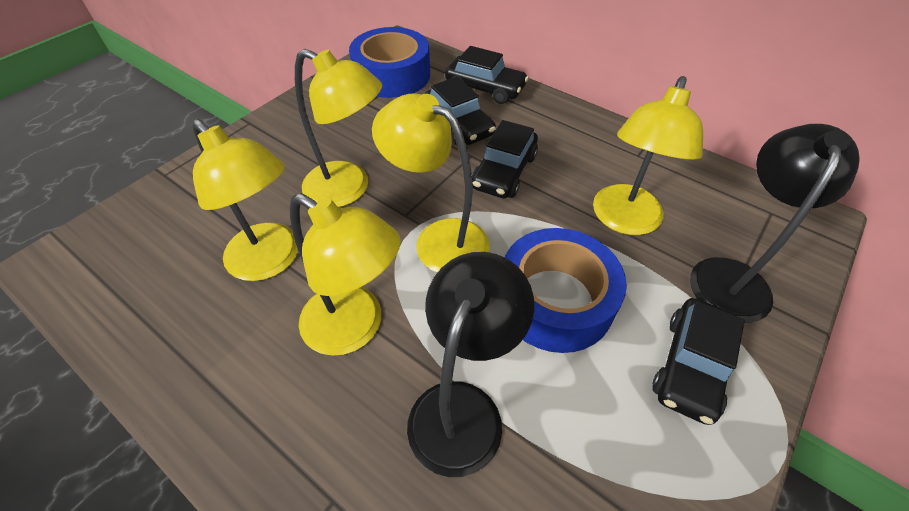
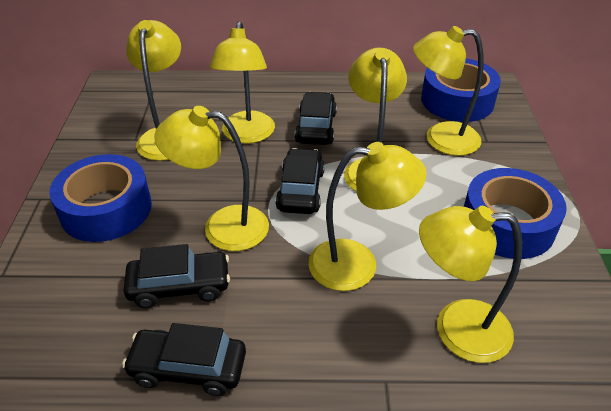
black lamp: 2 -> 0
blue tape: 2 -> 3
yellow lamp: 5 -> 7

